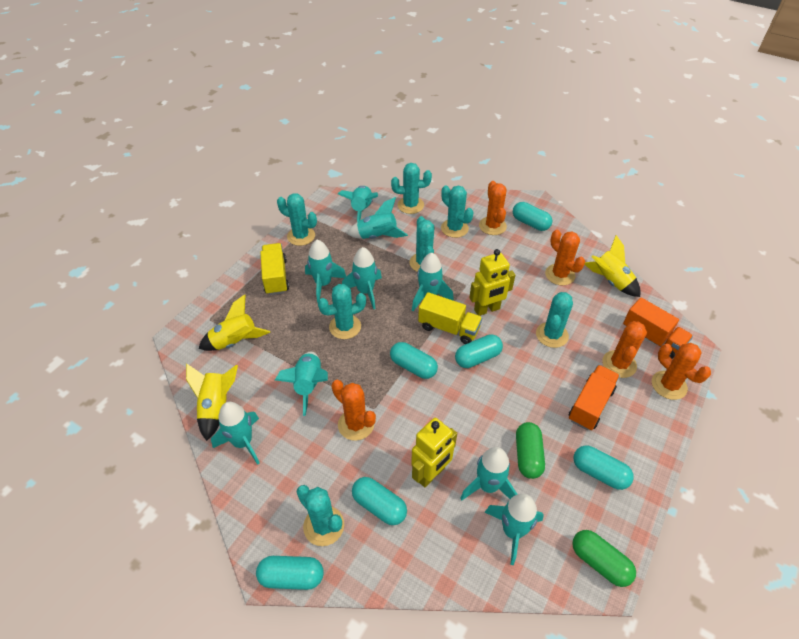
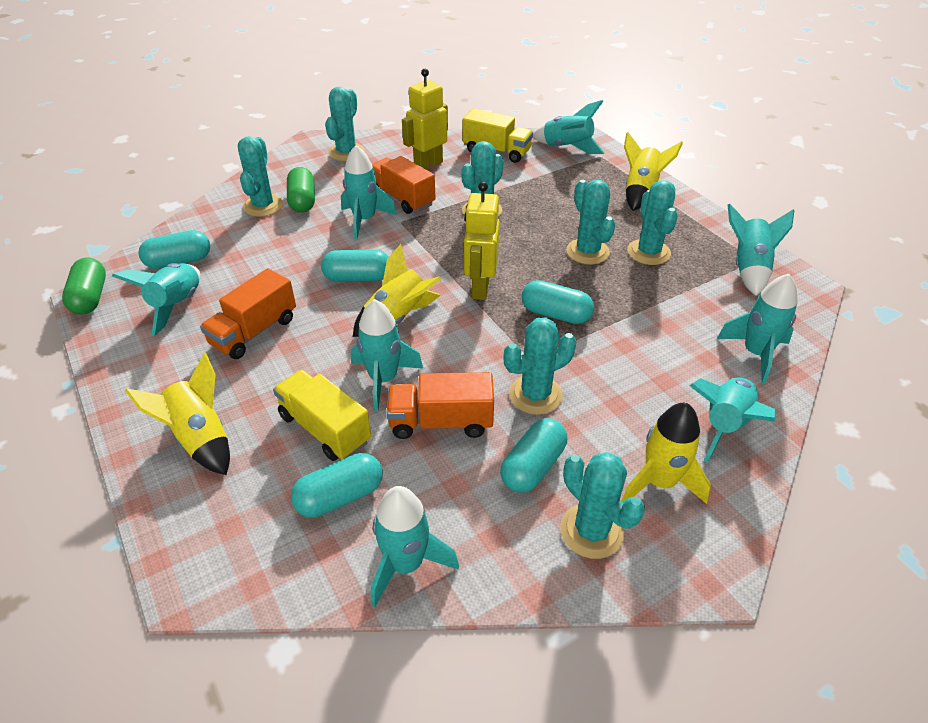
orange cactus: 5 -> 0
orange truck: 2 -> 3
turquoise capsule: 6 -> 5
turquoise rocket: 9 -> 8
yellow rocket: 3 -> 4

